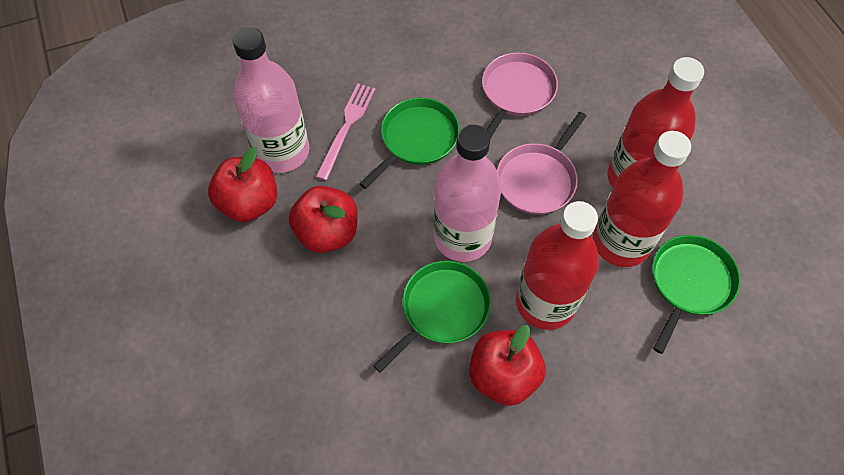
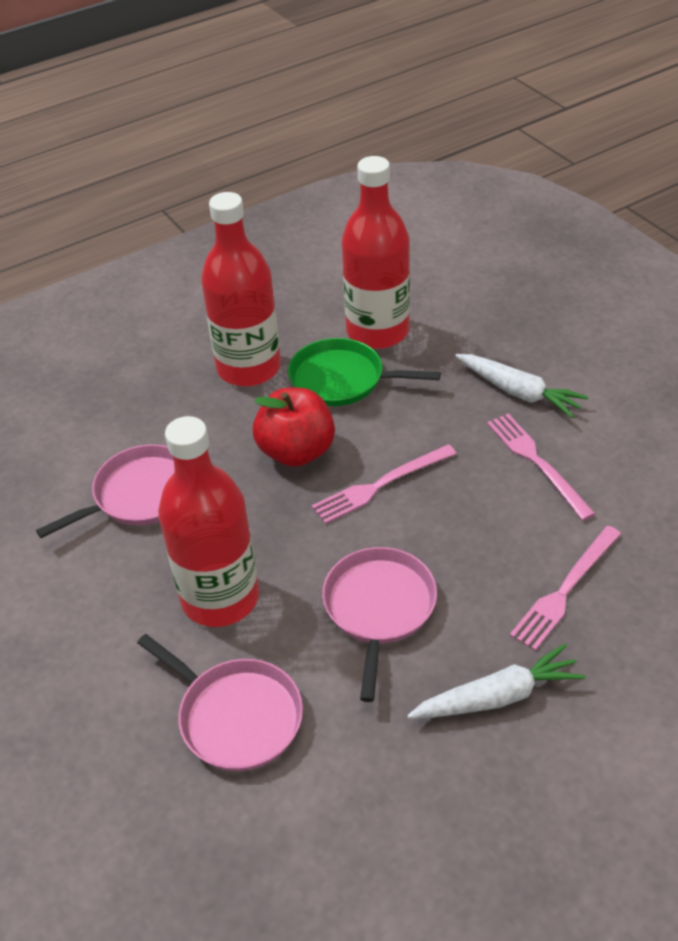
green pan: 3 -> 1
pink bottle: 2 -> 0
pink fork: 1 -> 3
pink pan: 2 -> 3
red apple: 3 -> 1
white carrot: 0 -> 2

